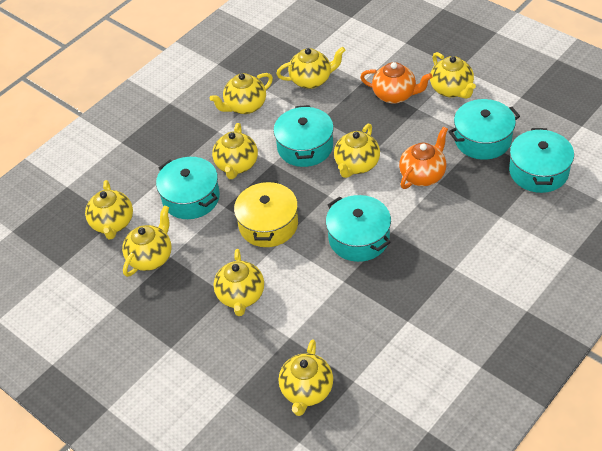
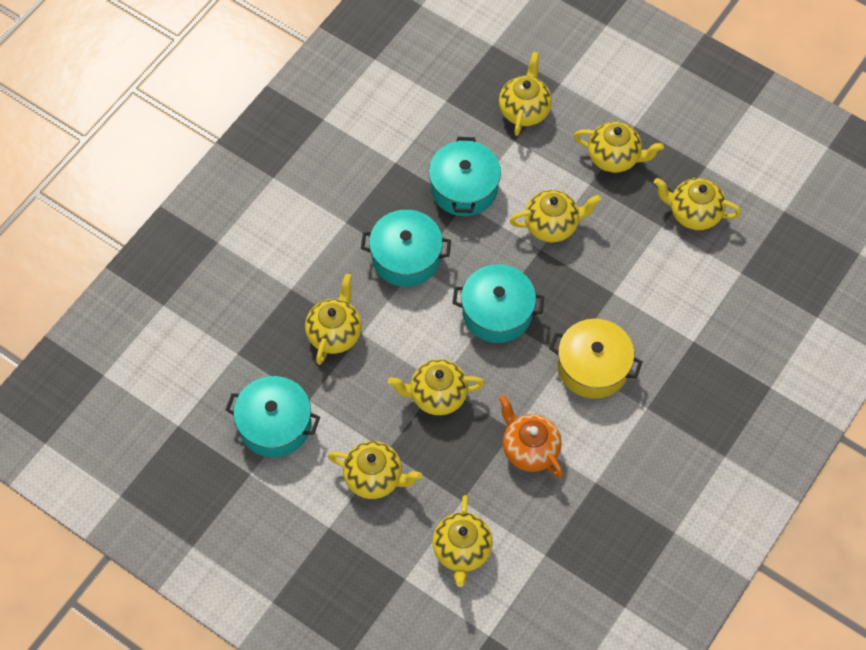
orange teapot: 2 -> 1
turquoise pot: 5 -> 4
yellow teapot: 9 -> 8

